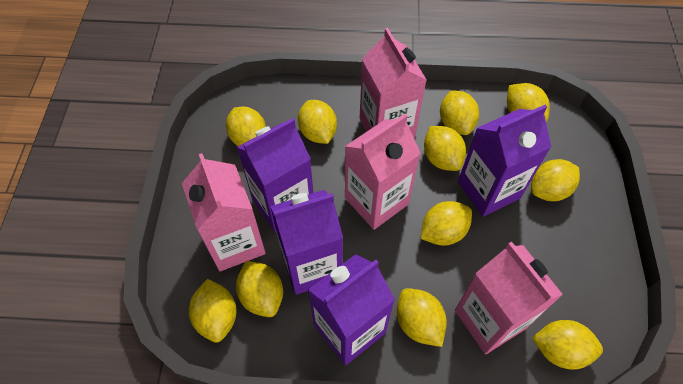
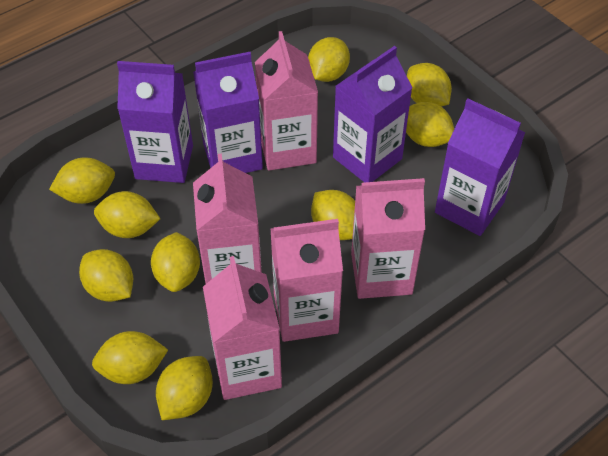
pink carton: 4 -> 5
yellow lemon: 11 -> 10

